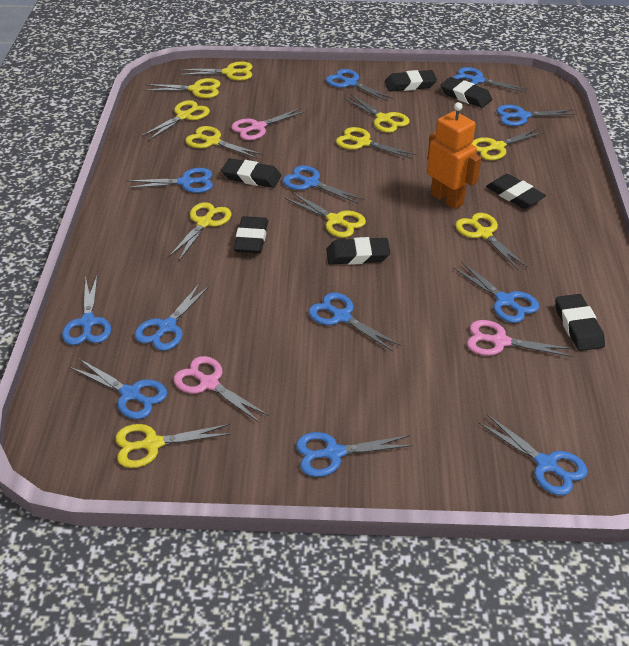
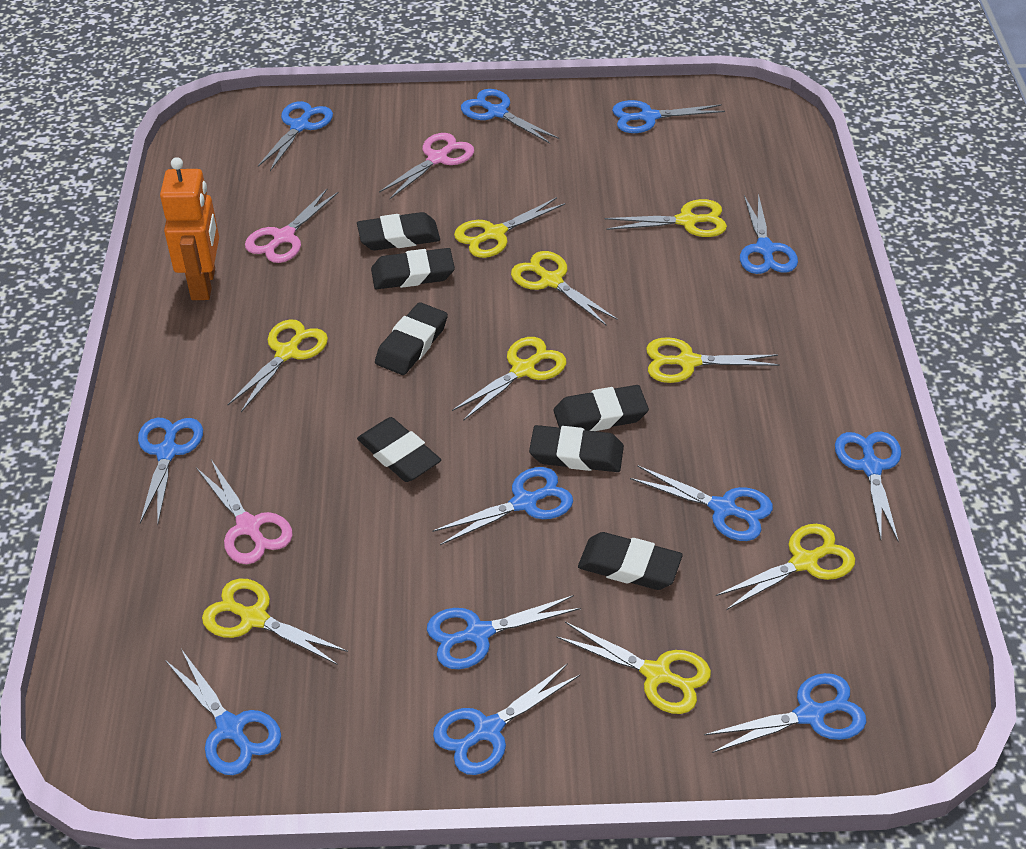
yellow scissors: 11 -> 9

